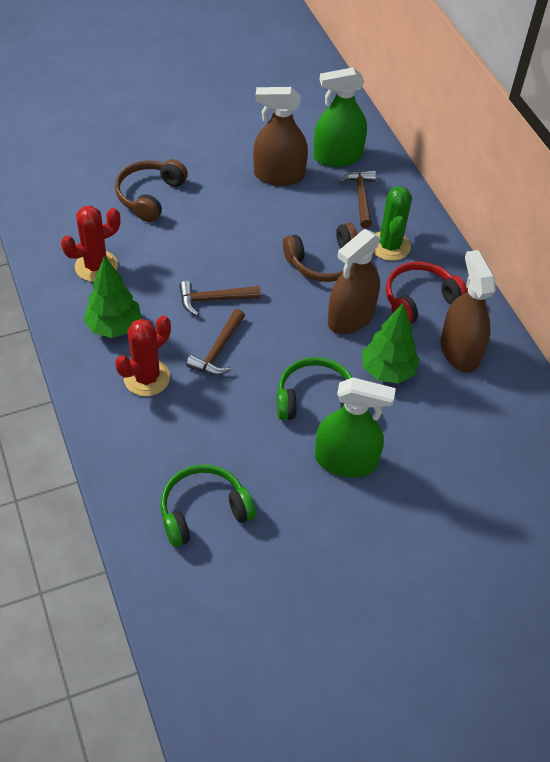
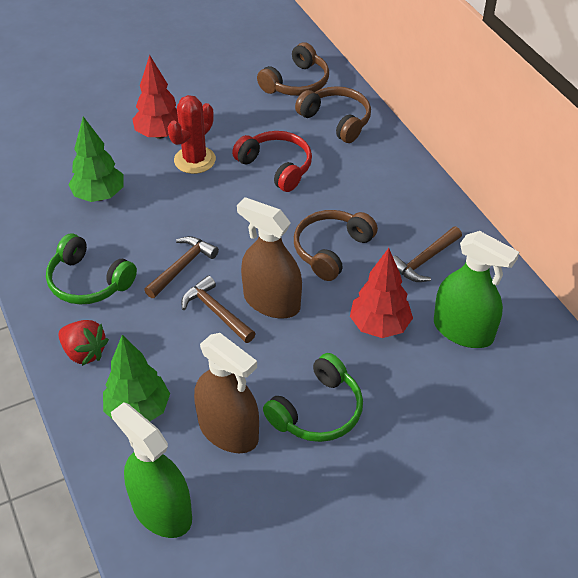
brown headphones: 2 -> 3
brown spray bottle: 3 -> 2
green cactus: 1 -> 0
red cactus: 2 -> 1
red strawberry: 0 -> 1
red tree: 0 -> 2

